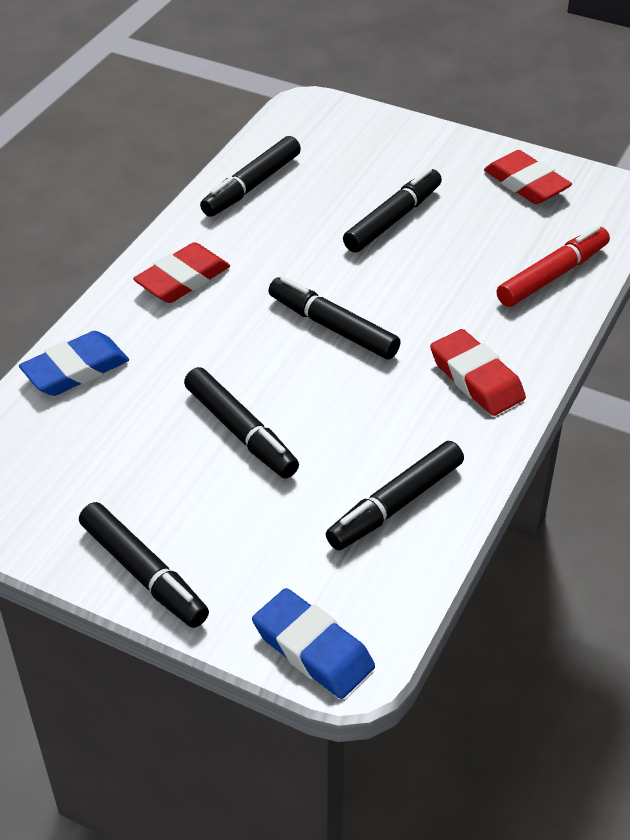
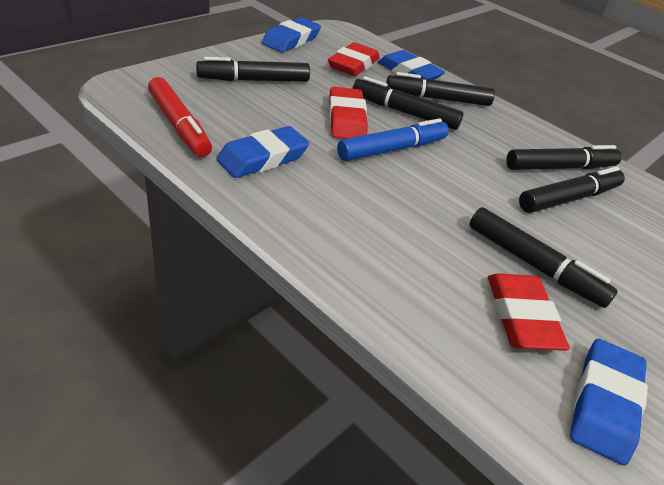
blue eraser: 2 -> 4
blue marker: 0 -> 1

